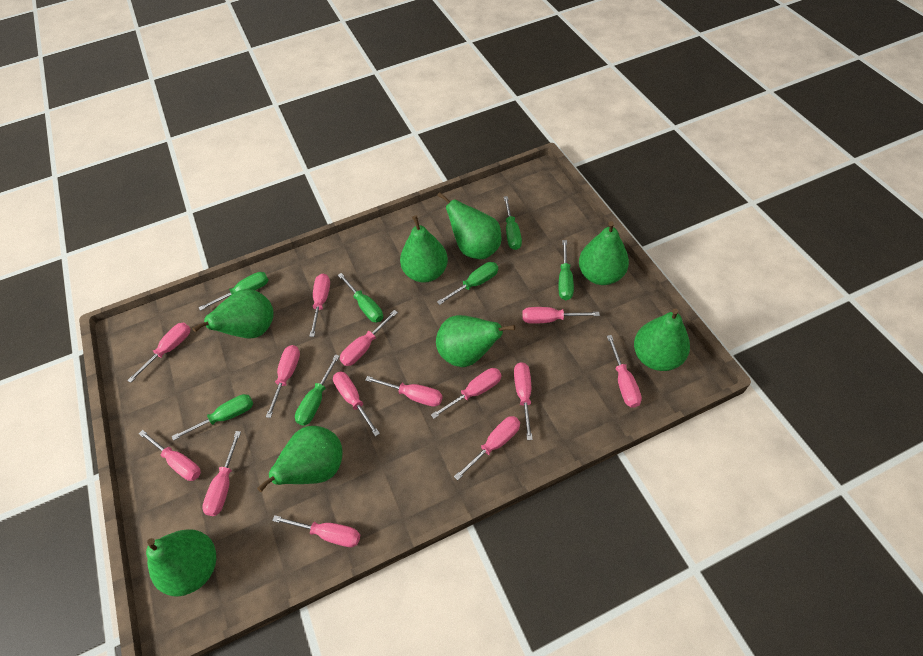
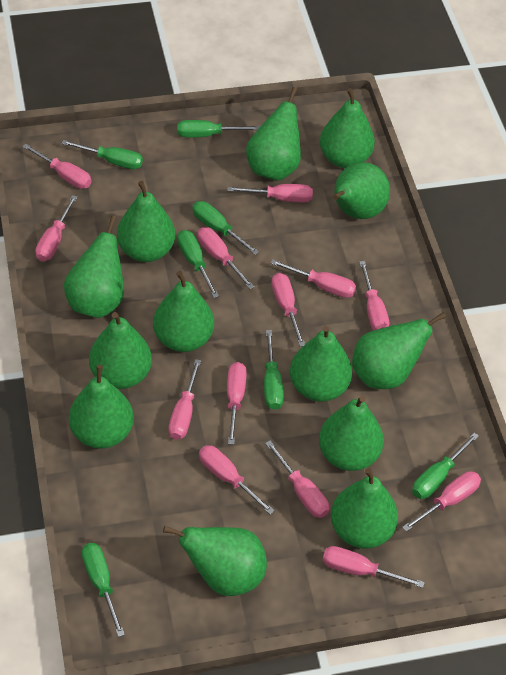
green pear: 8 -> 13
pink screwdriver: 14 -> 13

